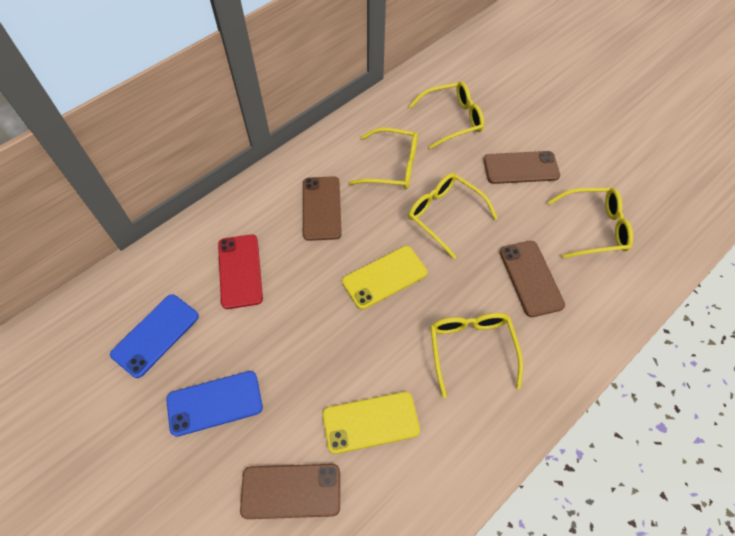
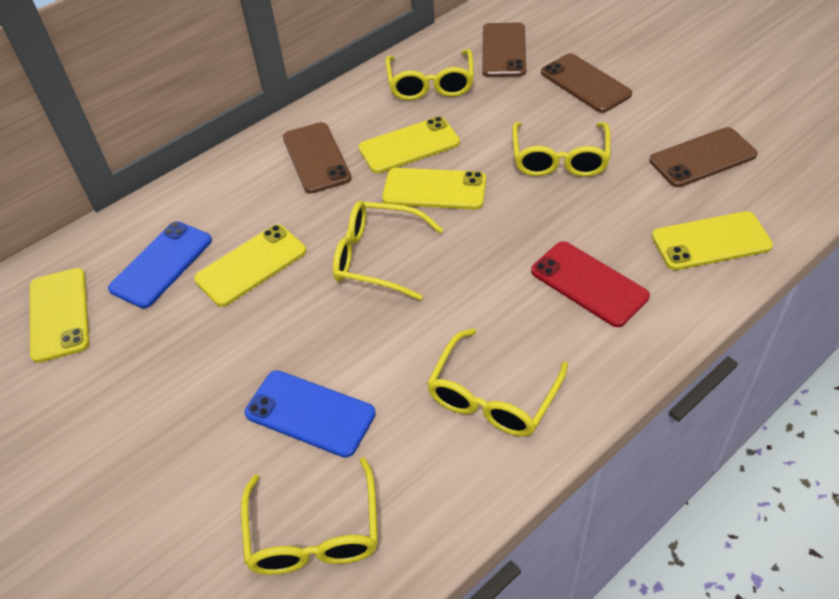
yellow phone: 2 -> 5

